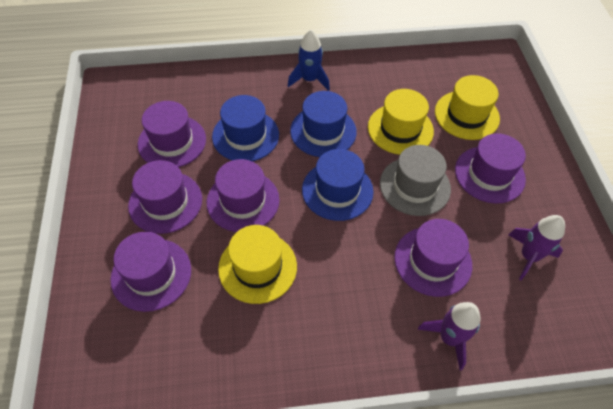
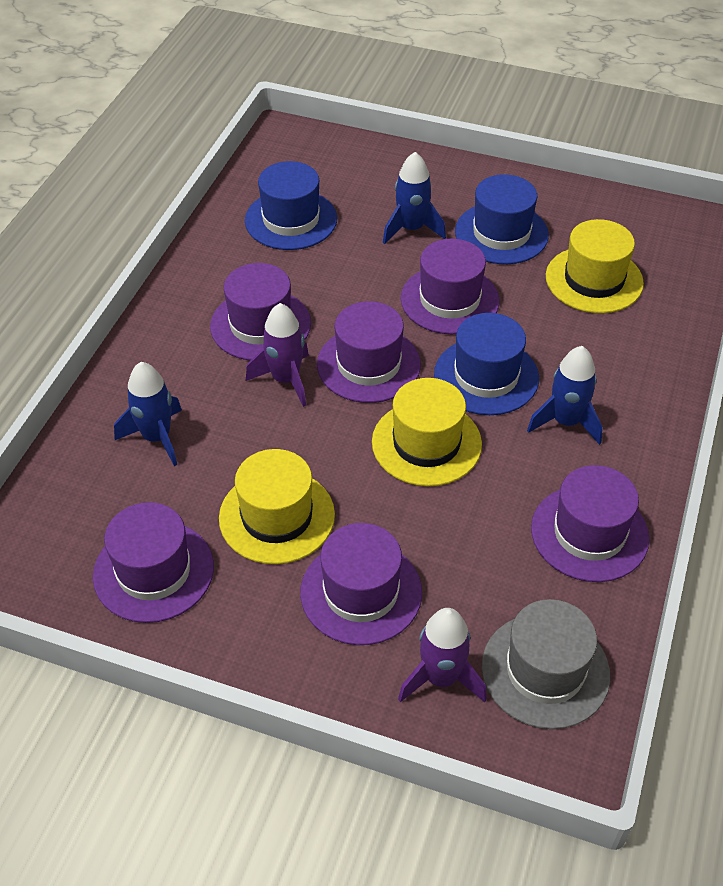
blue rocket: 1 -> 3

